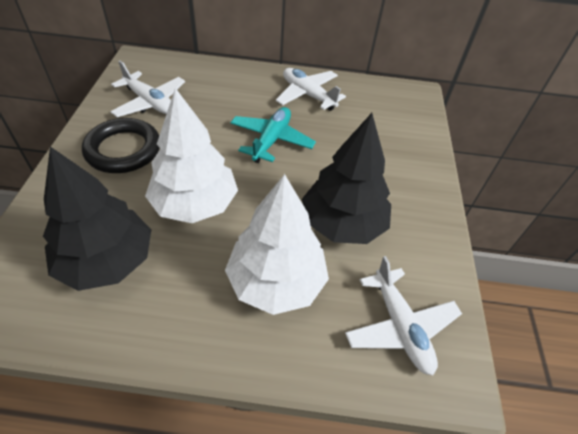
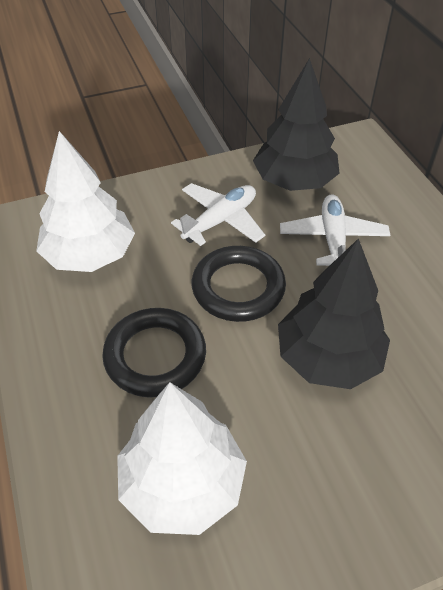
black ring: 1 -> 2
turquoise plane: 1 -> 0
white plane: 3 -> 2

